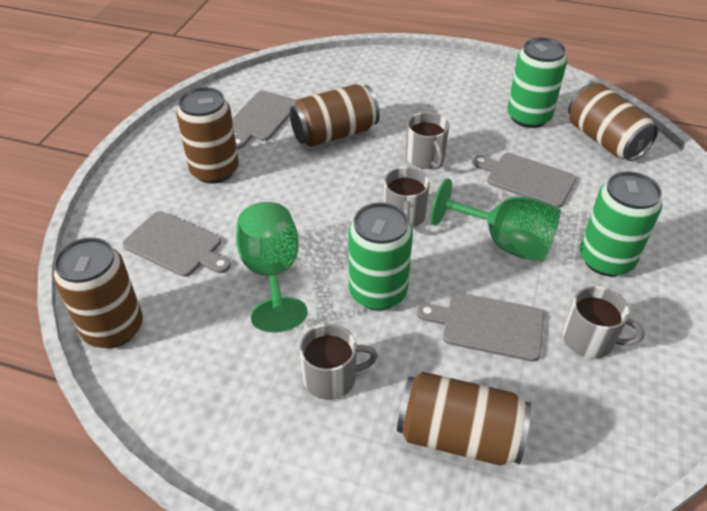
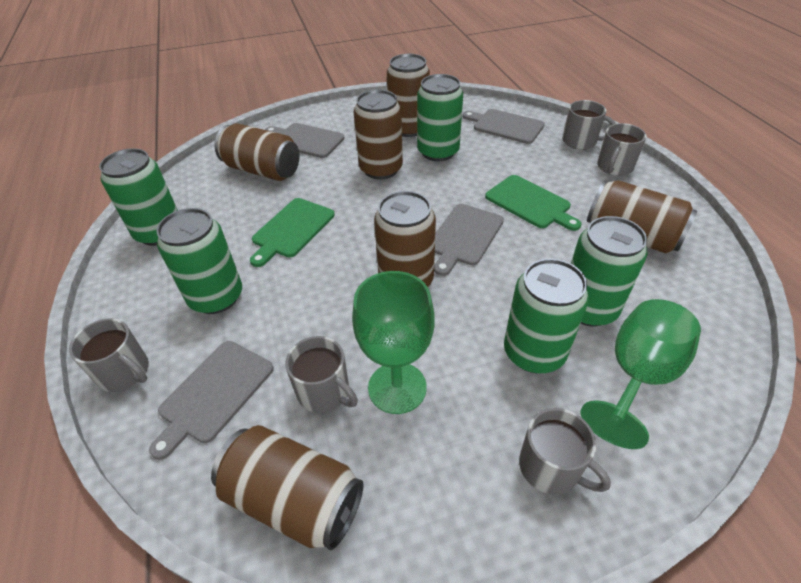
brown can: 5 -> 6
green can: 3 -> 5
green cutting board: 0 -> 2
grey mug: 4 -> 5

